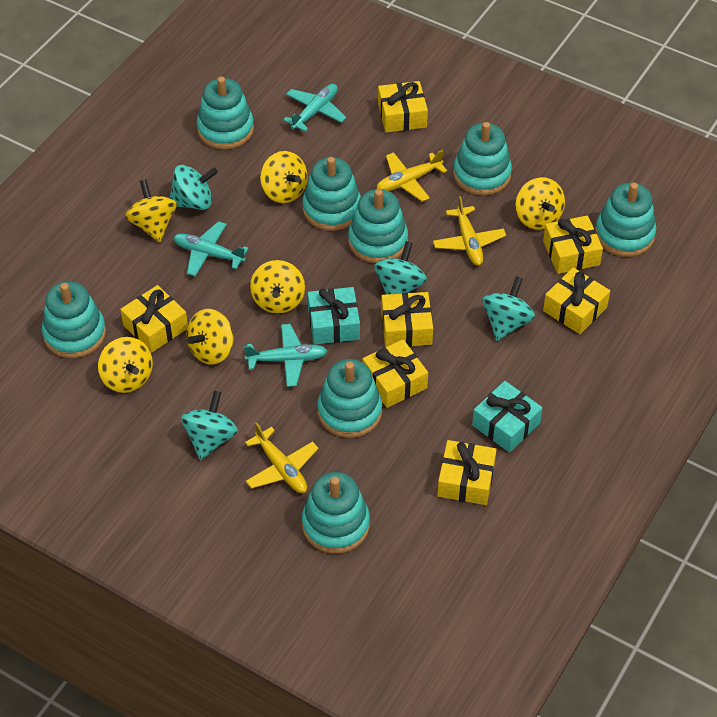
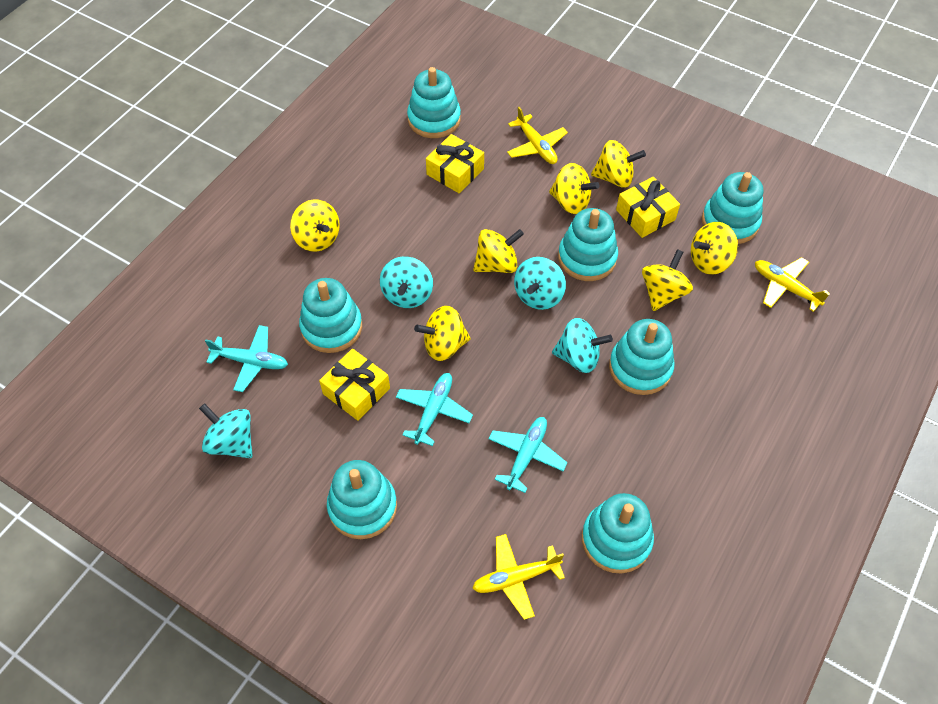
turquoise gift: 2 -> 0
turquoise stacking toy: 8 -> 7
yellow gift: 7 -> 3
yellow spinning top: 6 -> 7

